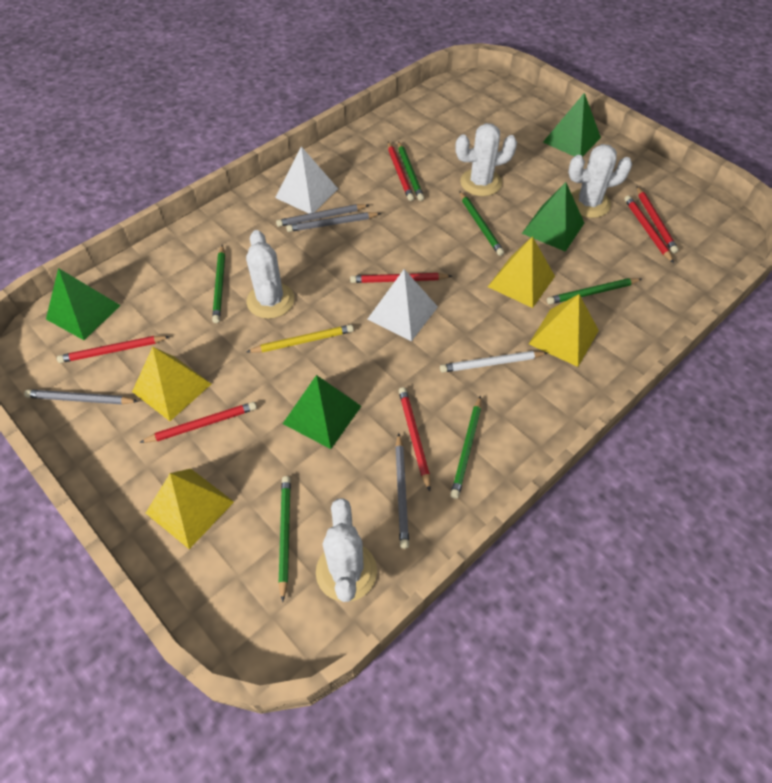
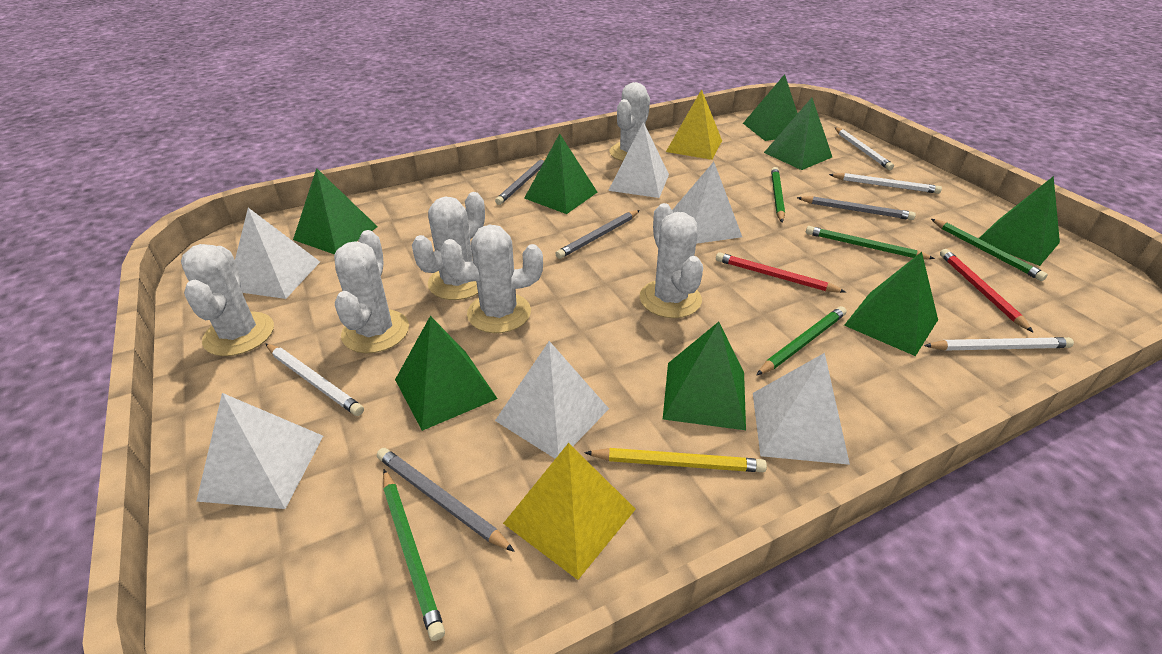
green pencil: 6 -> 5
green pyramid: 4 -> 8
red pencil: 7 -> 2
white cactus: 4 -> 6
white pencil: 1 -> 4
white pyramid: 2 -> 6
yellow pyramid: 4 -> 2

